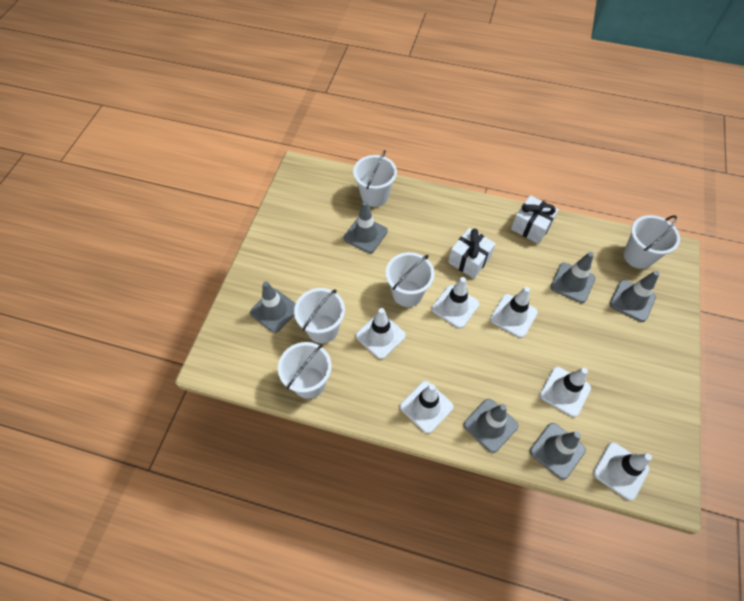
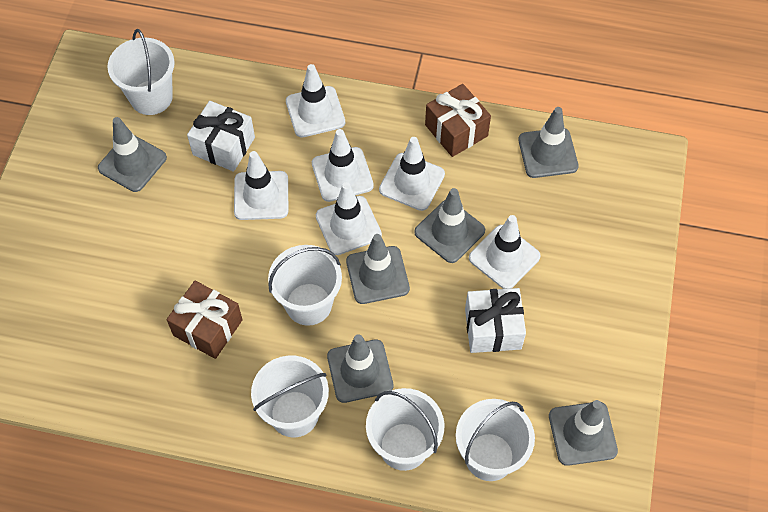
brown gift: 0 -> 2

